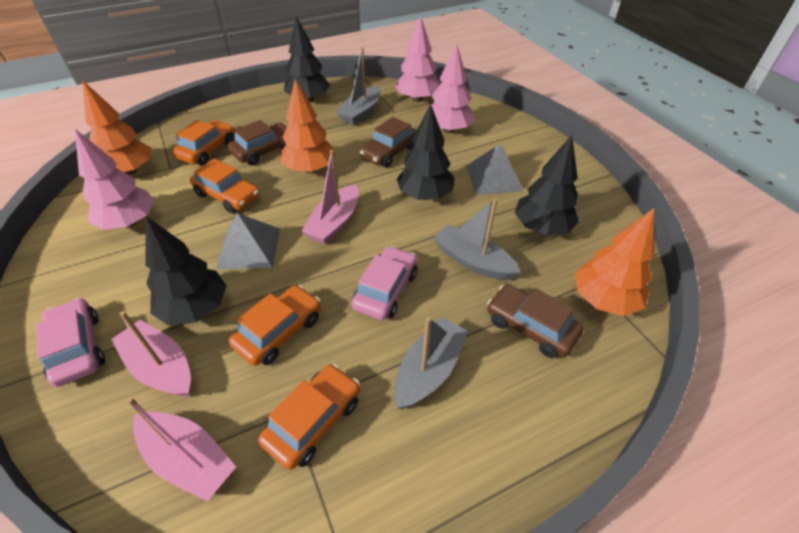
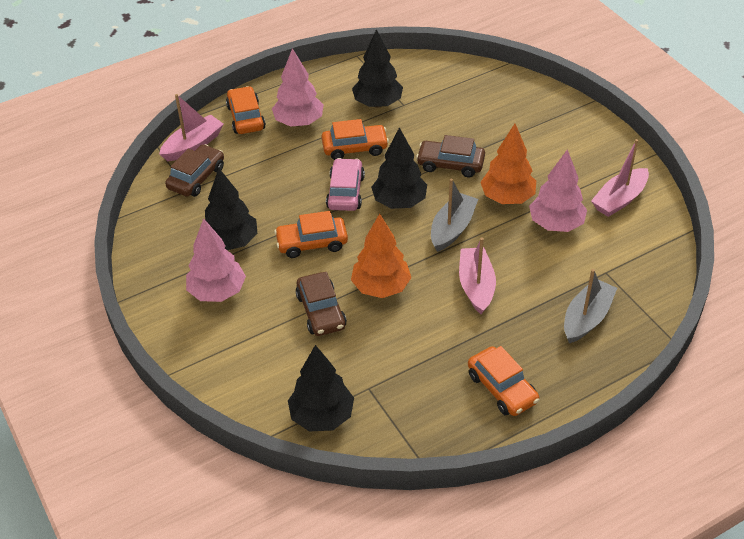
grey boat: 3 -> 2
grey pyramid: 2 -> 0
orange tree: 3 -> 2
pink car: 2 -> 1

